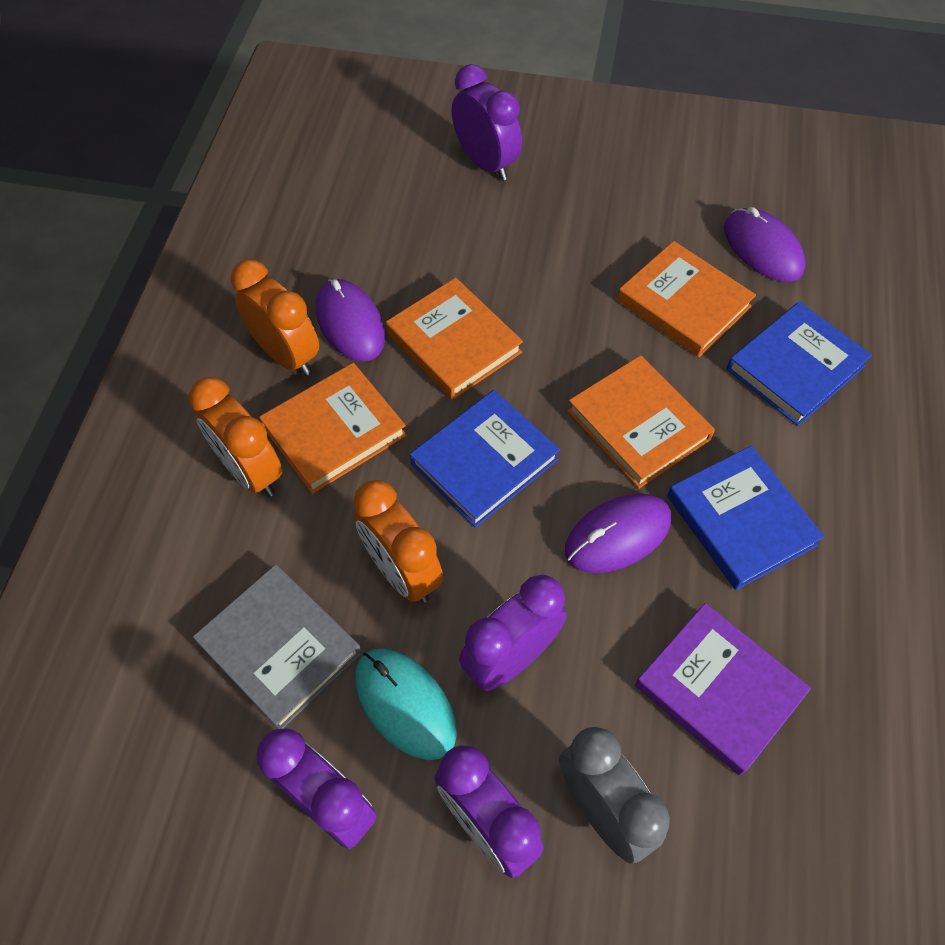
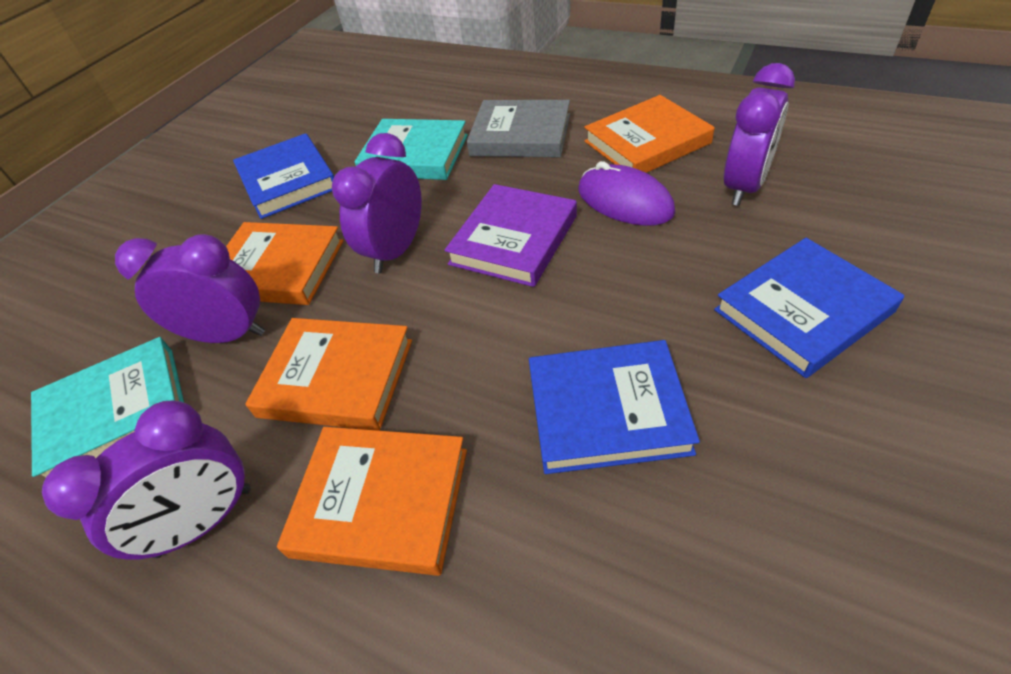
grey clock: 1 -> 0
orange clock: 3 -> 0
purple mouse: 3 -> 1
turquoise book: 0 -> 2
turquoise mouse: 1 -> 0

